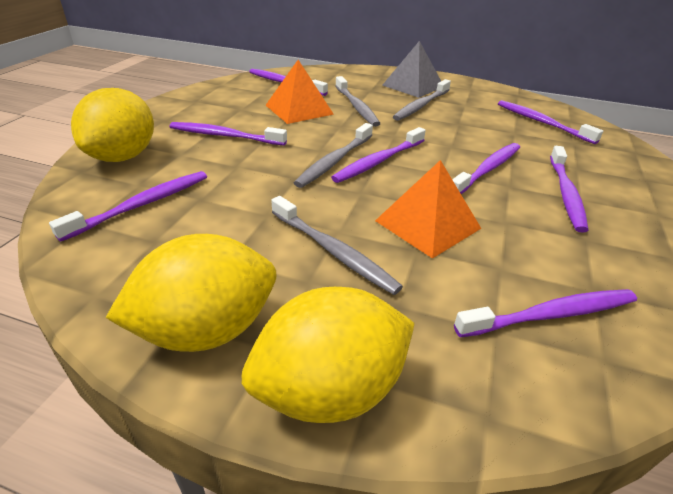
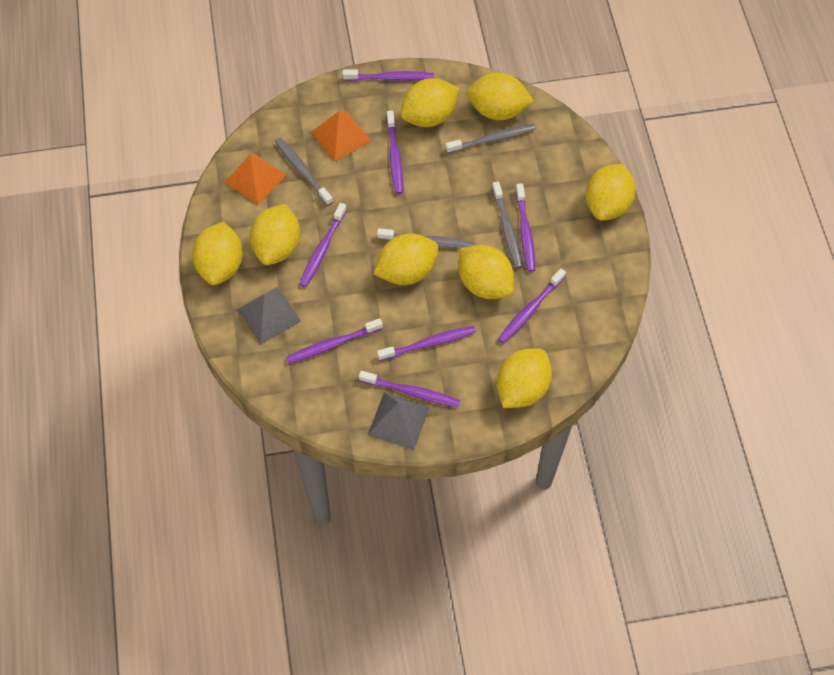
grey pyramid: 1 -> 2
yellow lemon: 3 -> 8

